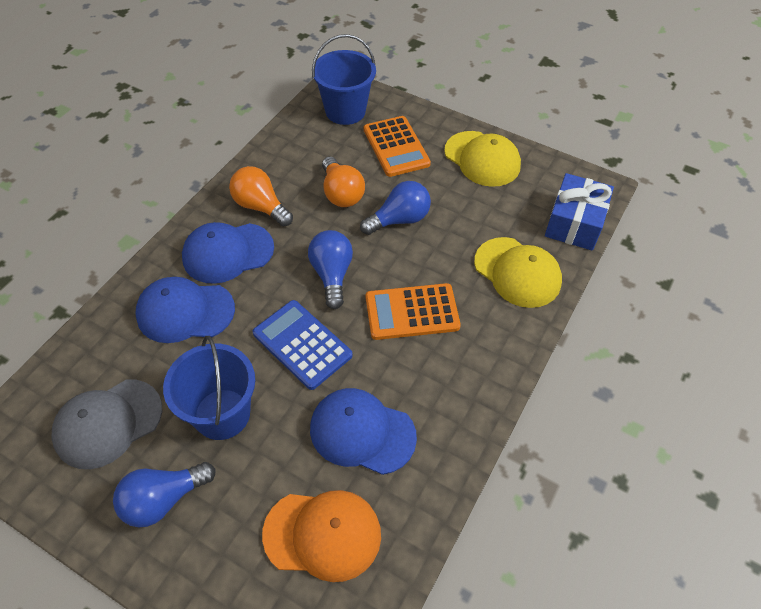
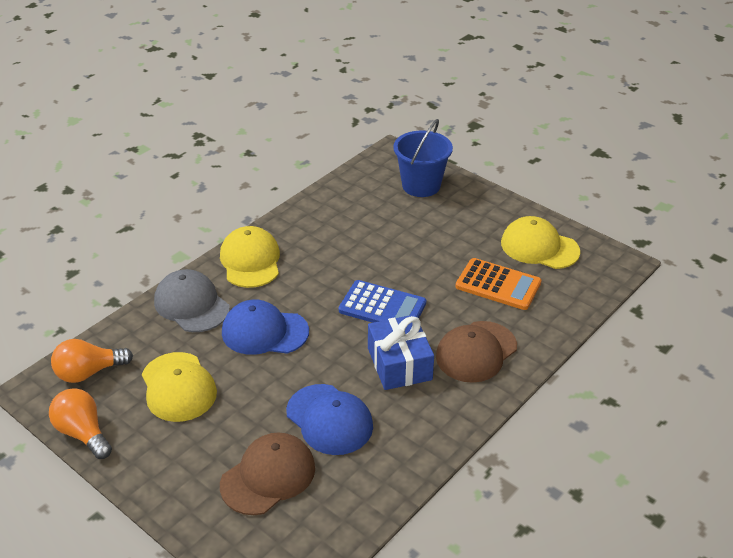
blue bucket: 2 -> 1
blue cap: 3 -> 2
blue light bulb: 3 -> 0
brown cap: 0 -> 2
orange calculator: 2 -> 1
orange cap: 1 -> 0
yellow cap: 2 -> 3

